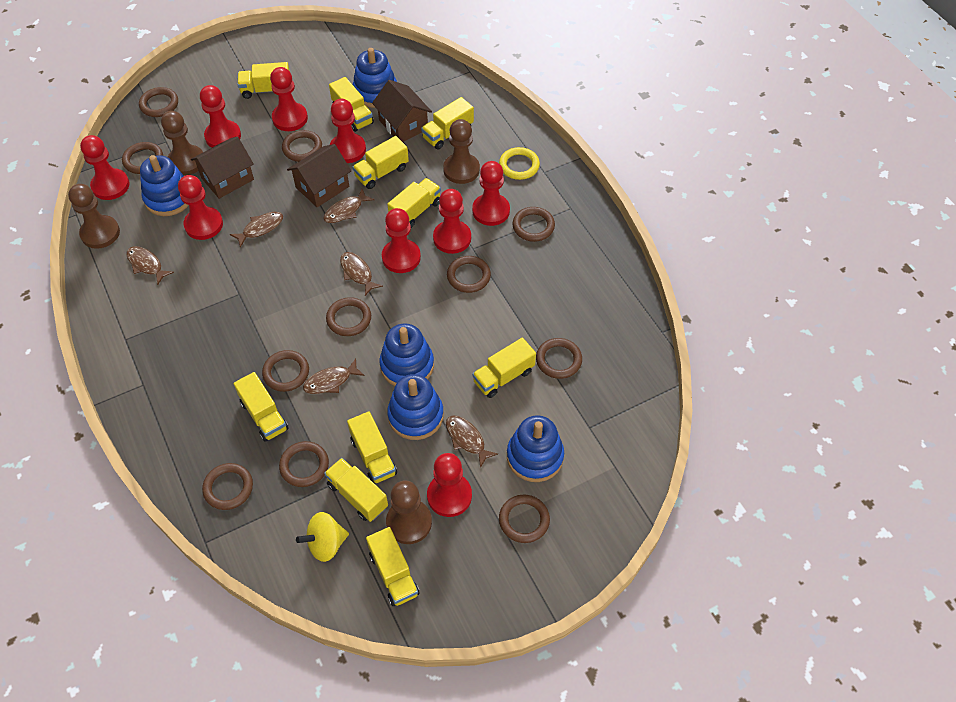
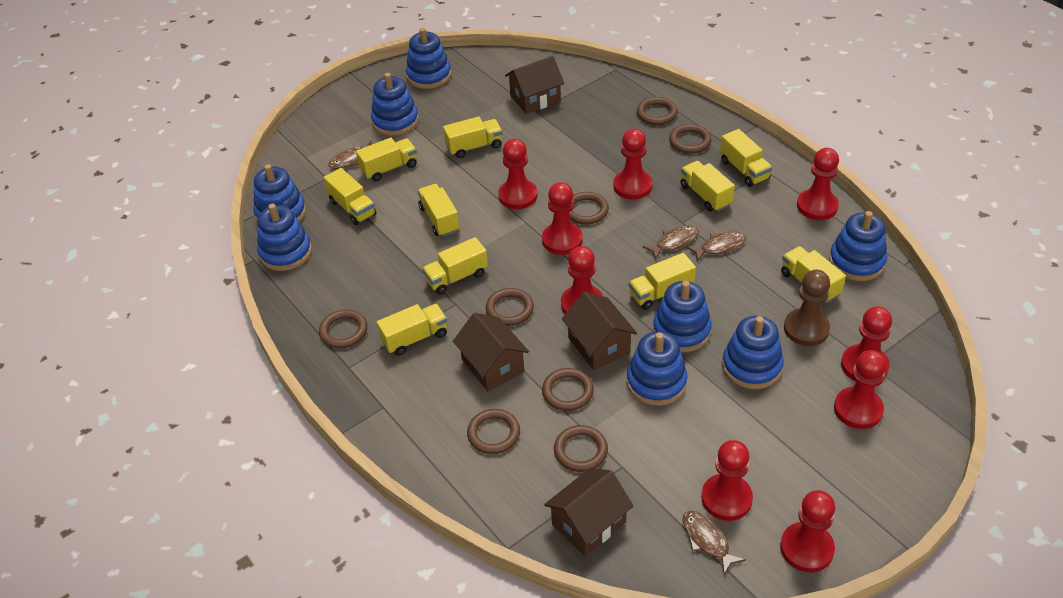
blue stacking toy: 5 -> 8
brown fish: 6 -> 4
brown house: 3 -> 4
brown pawn: 4 -> 1
brown ring: 11 -> 8
yellow ring: 1 -> 0
yellow spinning top: 1 -> 0

